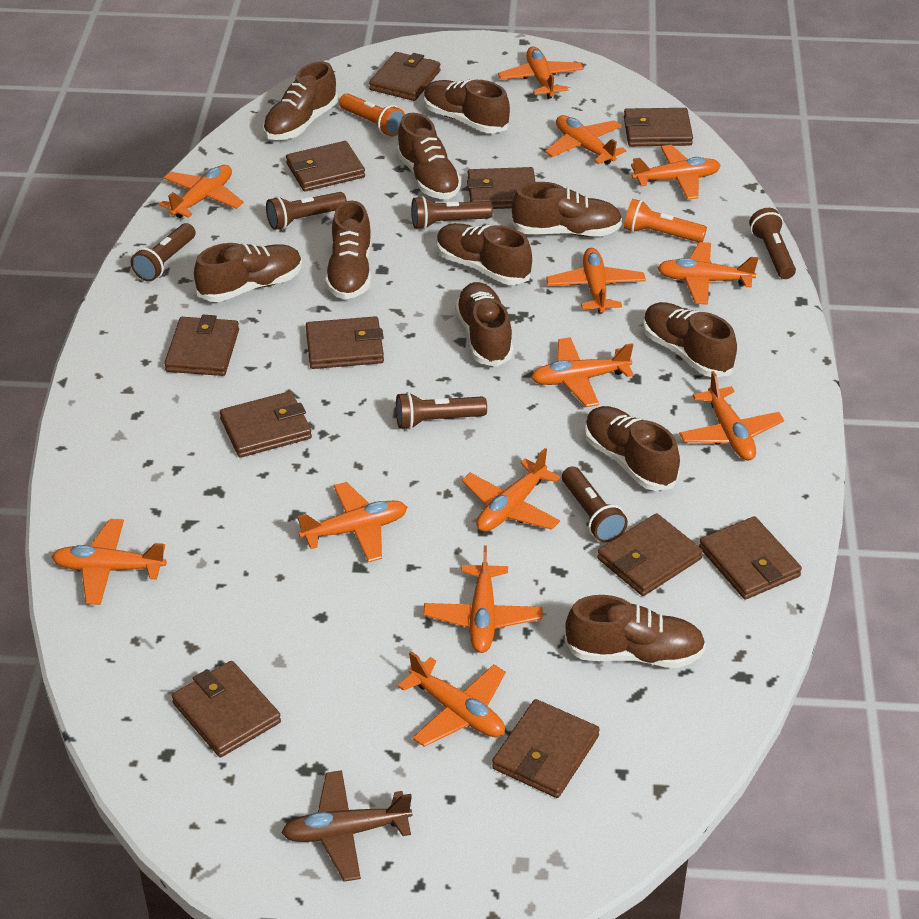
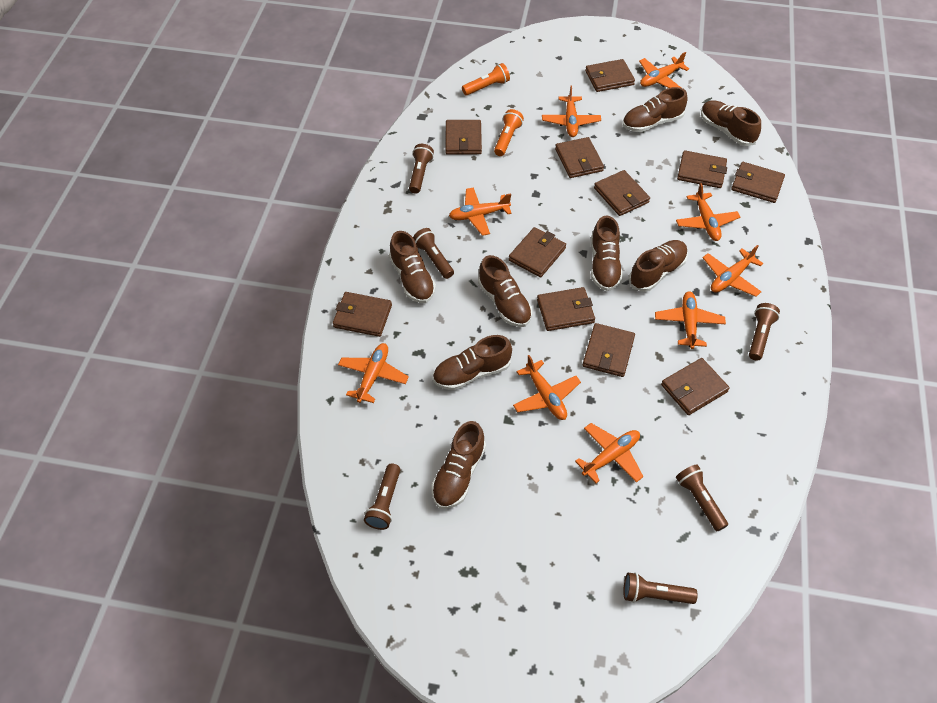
brown plane: 1 -> 0
brown shoe: 11 -> 8
orange plane: 13 -> 9

